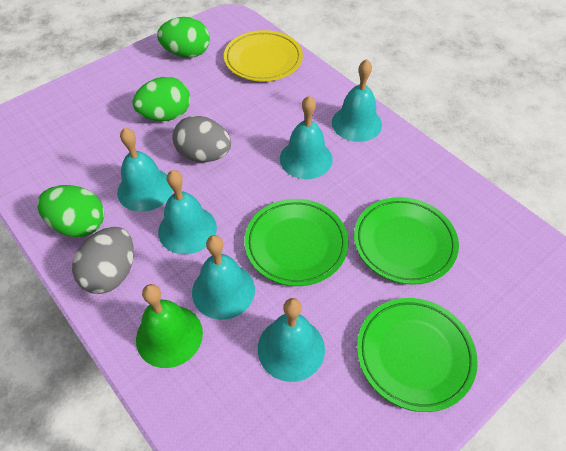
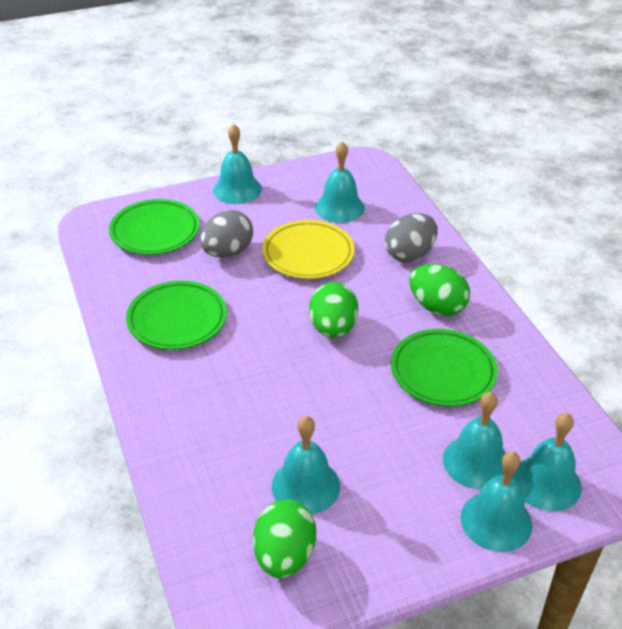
green bell: 1 -> 0

